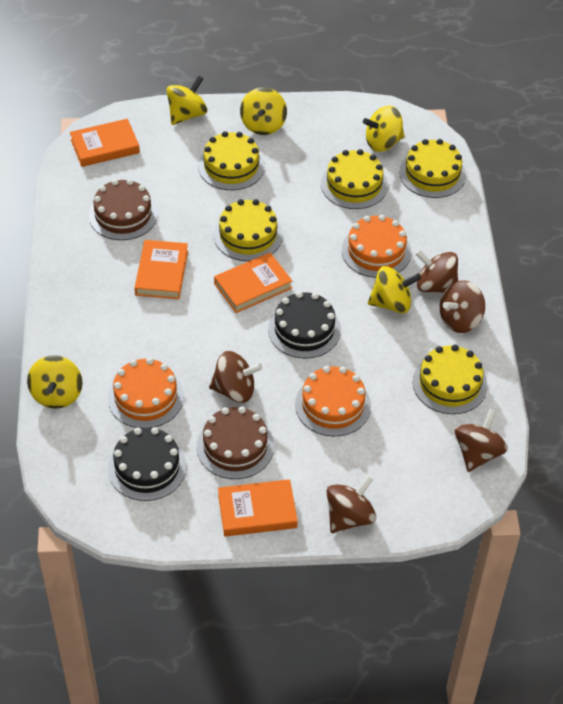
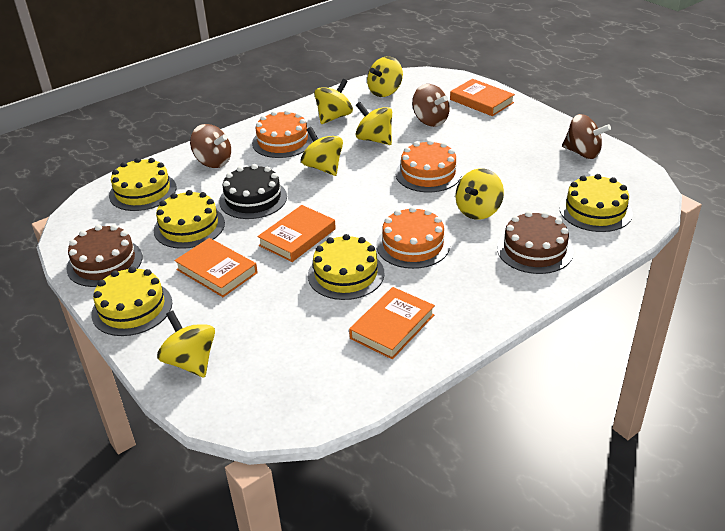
black cake: 2 -> 1
brown spinning top: 5 -> 3
yellow spinning top: 5 -> 6

